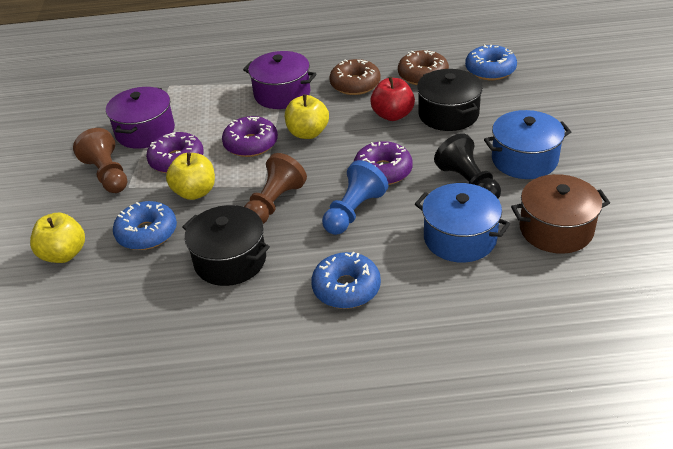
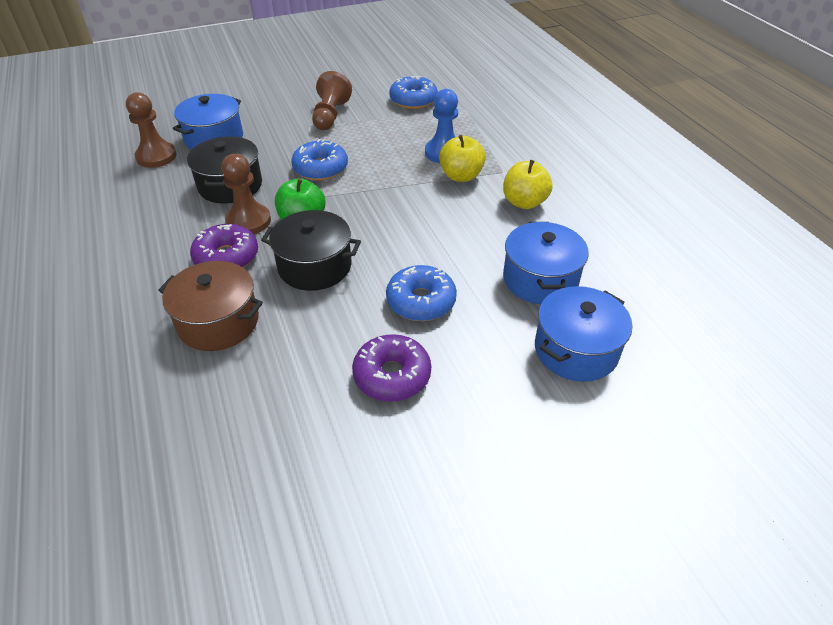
black pawn: 1 -> 0
blue pot: 2 -> 3
brown donut: 2 -> 0
brown pawn: 2 -> 3
green apple: 0 -> 1
purple donut: 3 -> 2
purple pot: 2 -> 0
red apple: 1 -> 0
yellow apple: 3 -> 2

